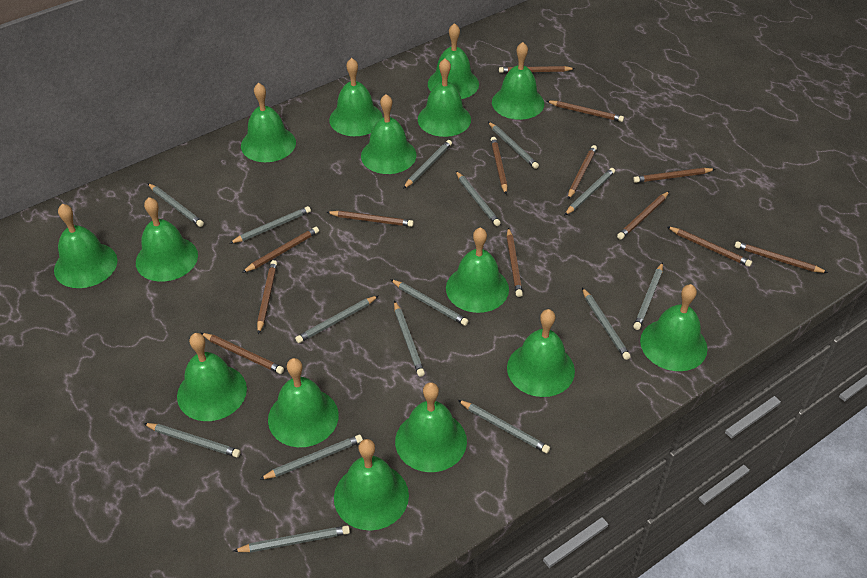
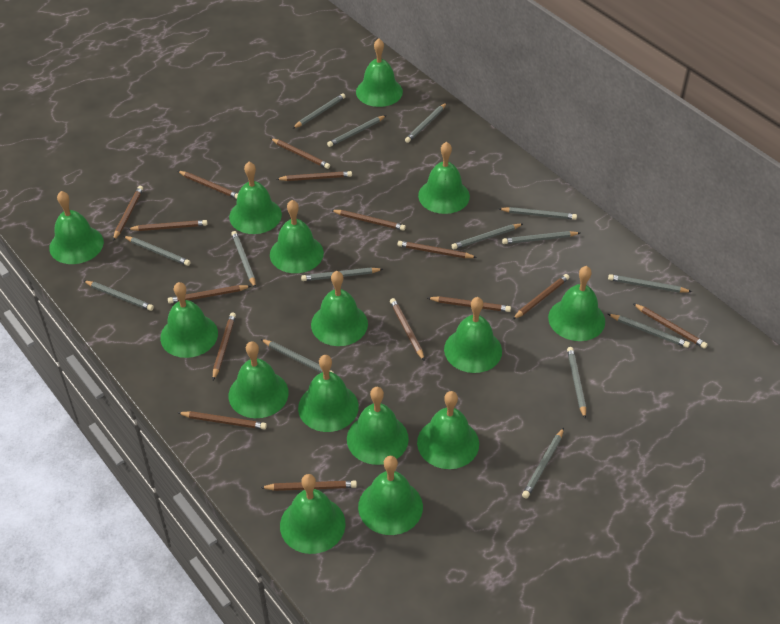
brown pencil: 13 -> 15

